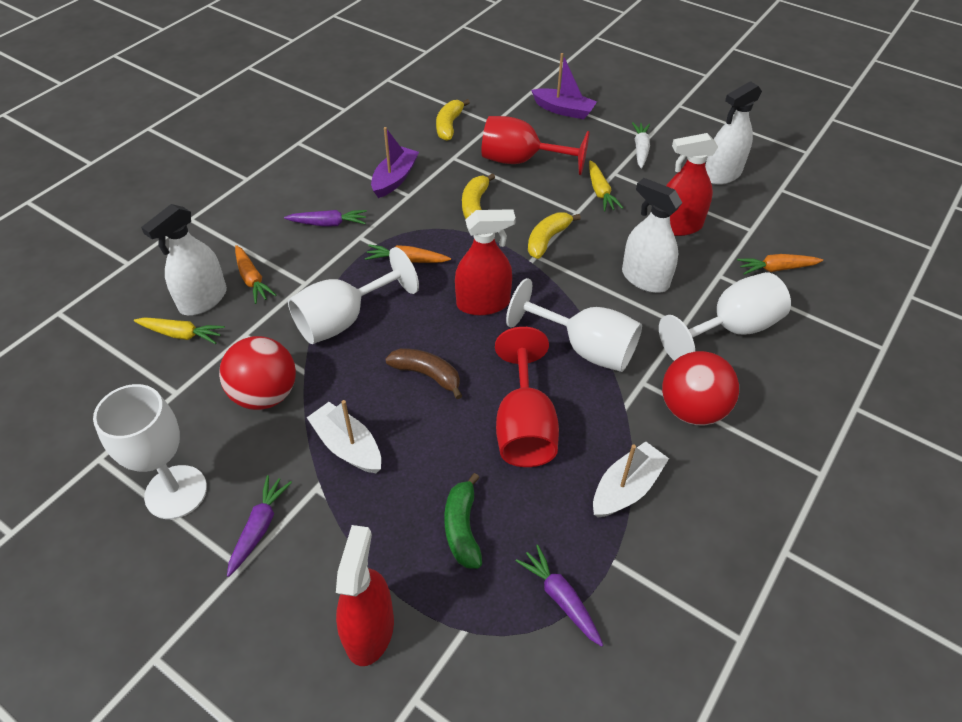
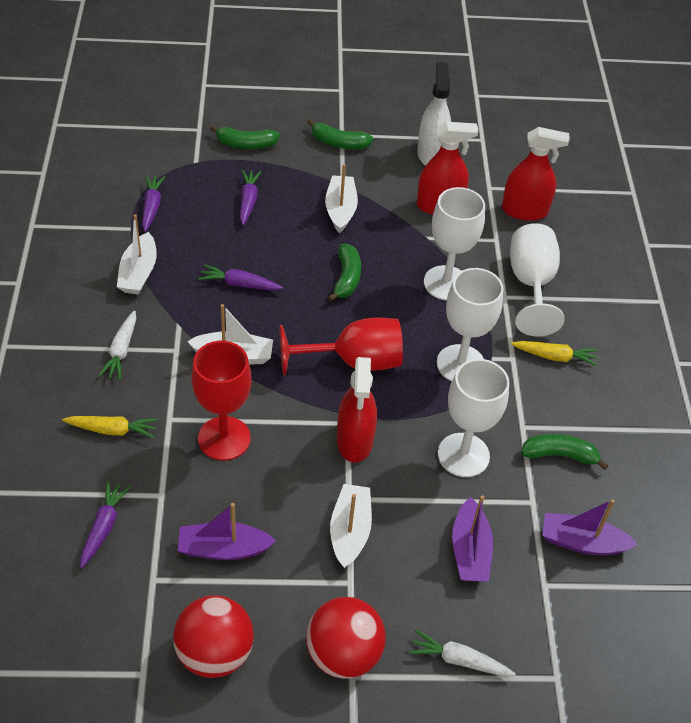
brown banana: 1 -> 0
green banana: 1 -> 4
orange carrot: 3 -> 0
purple boat: 2 -> 3
purple carrot: 3 -> 4
white boat: 2 -> 4
white carrot: 1 -> 2
white spray bottle: 3 -> 1
yellow banana: 3 -> 0

